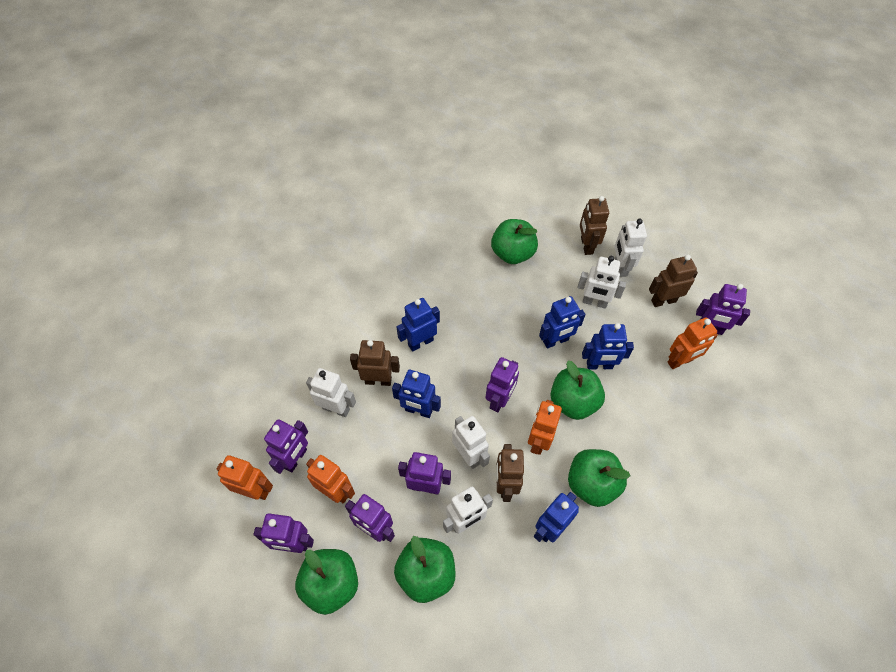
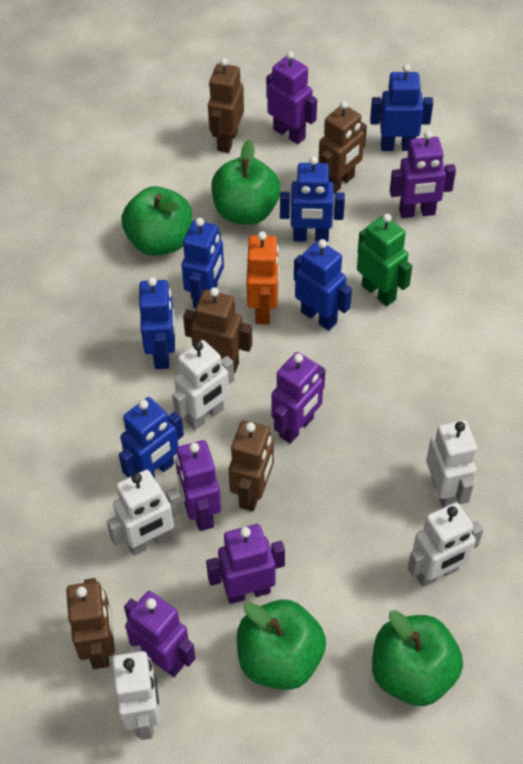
blue robot: 5 -> 6
brown robot: 4 -> 5
green apple: 5 -> 4
green robot: 0 -> 1
orange robot: 4 -> 1

